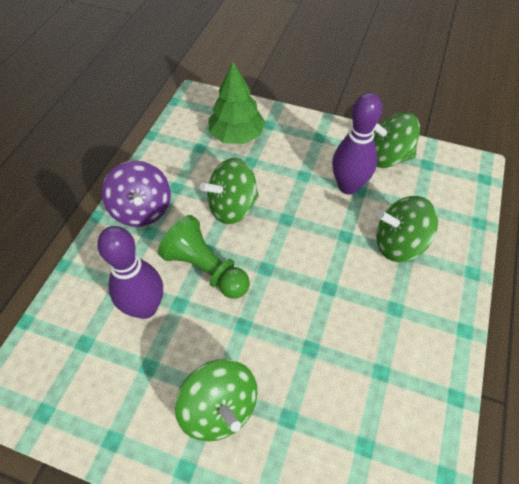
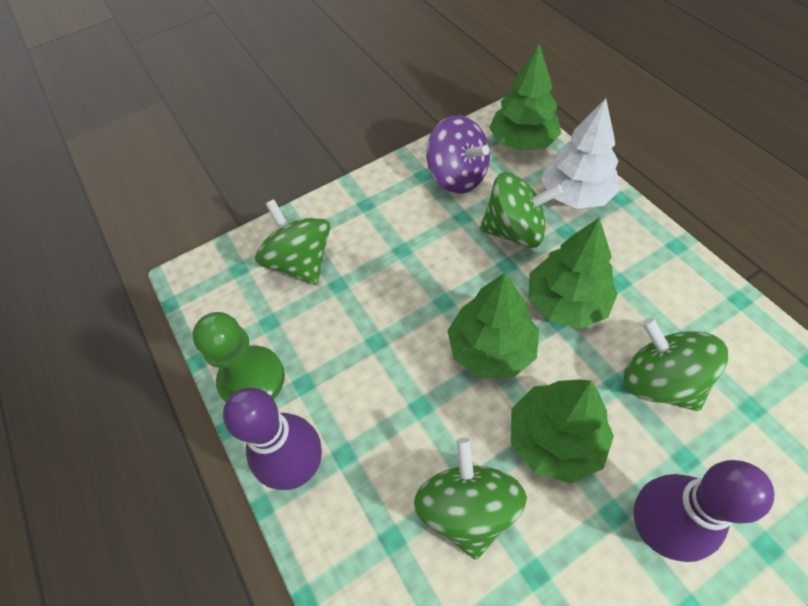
green tree: 1 -> 4
white tree: 0 -> 1

